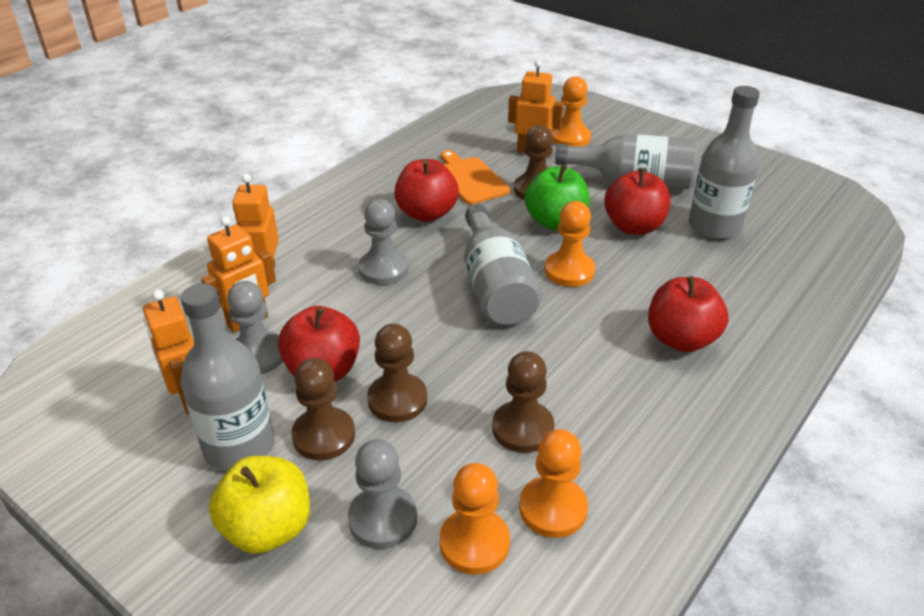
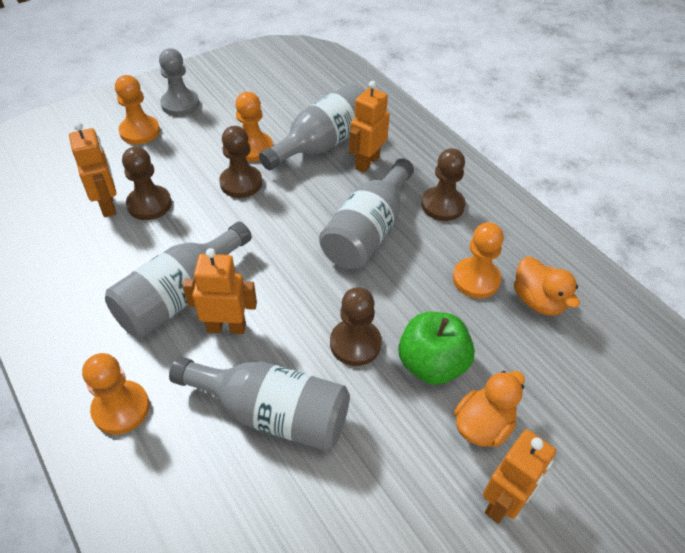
grey pawn: 3 -> 1
orange cutting board: 1 -> 0
orange duck: 0 -> 2
red apple: 4 -> 0
yellow apple: 1 -> 0

